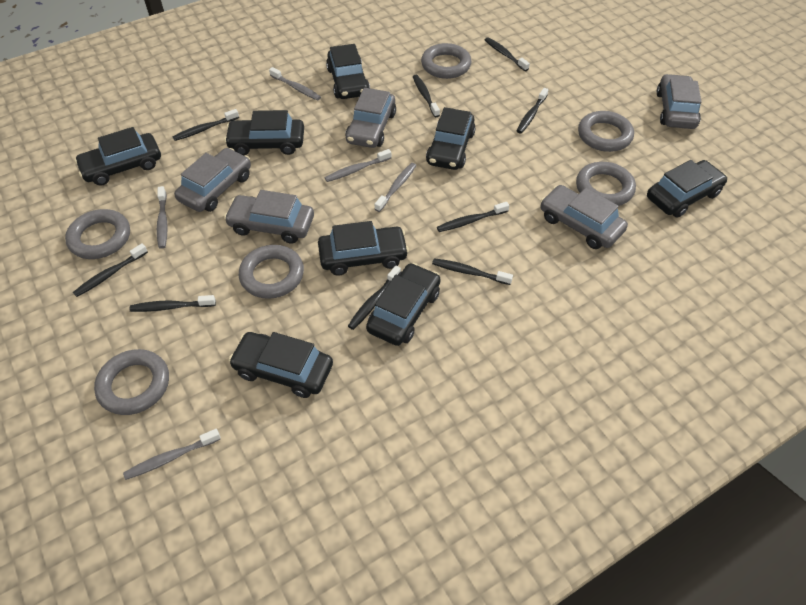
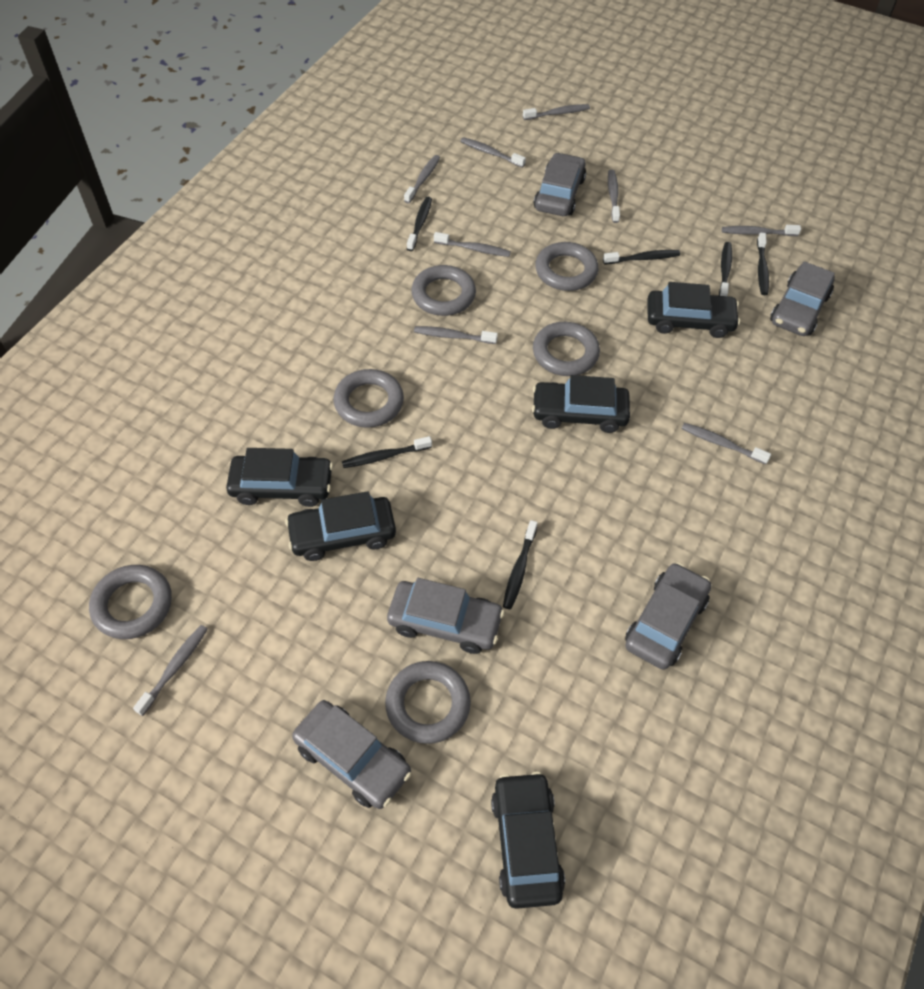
black car: 8 -> 5
black toothbrush: 9 -> 6
grey toothbrush: 5 -> 9

